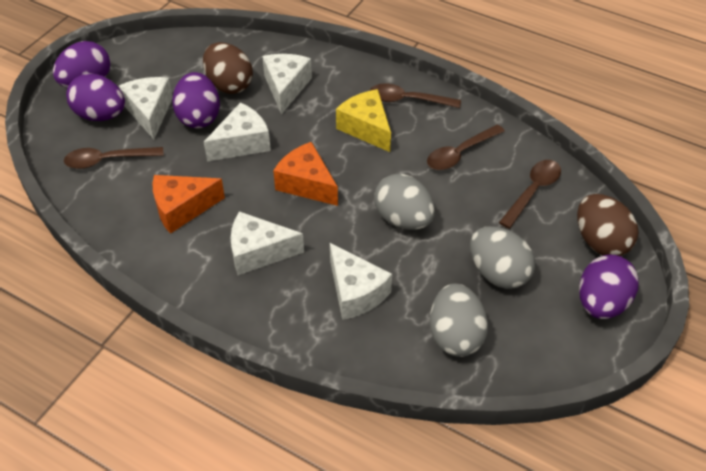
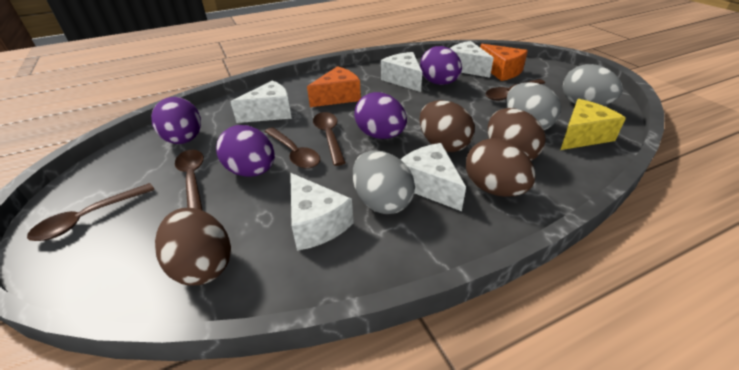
brown egg: 2 -> 4
brown spoon: 4 -> 5

